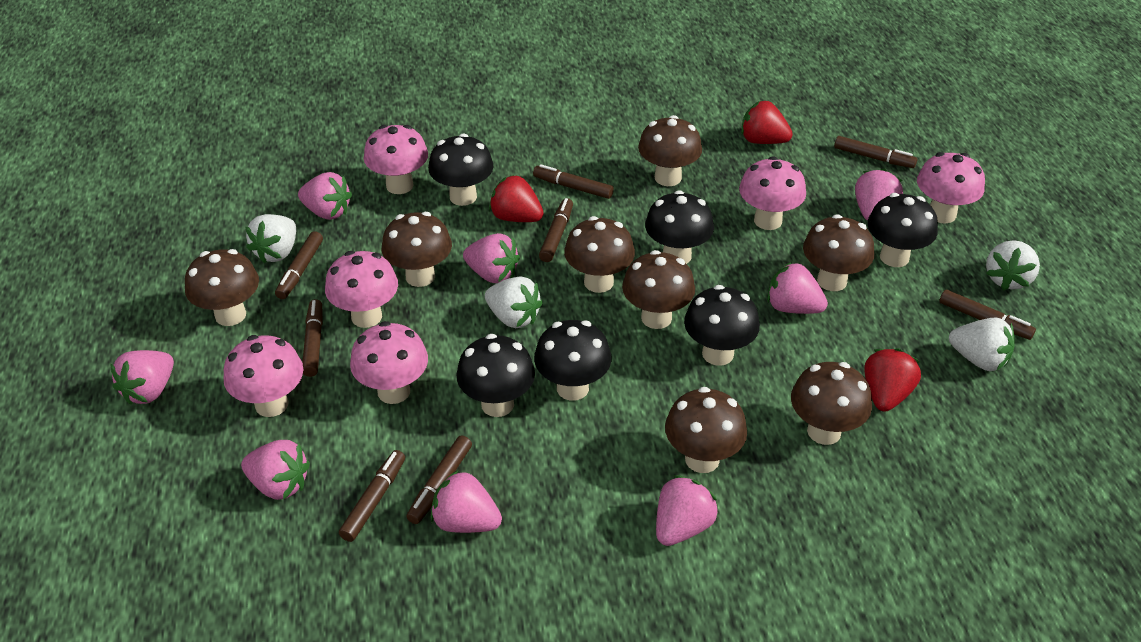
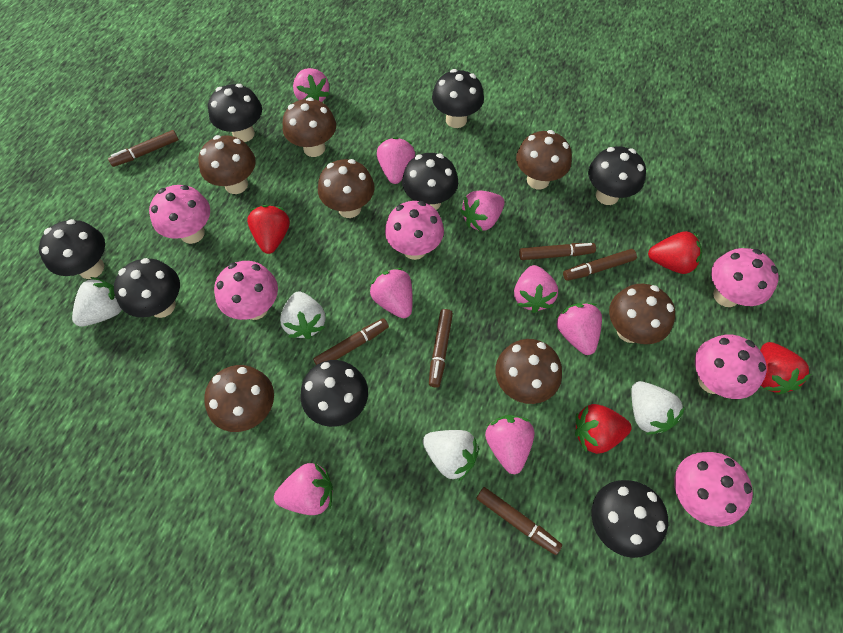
black mushroom: 6 -> 8
brown marker: 8 -> 6
brown mushroom: 8 -> 7
red strawberry: 3 -> 4

